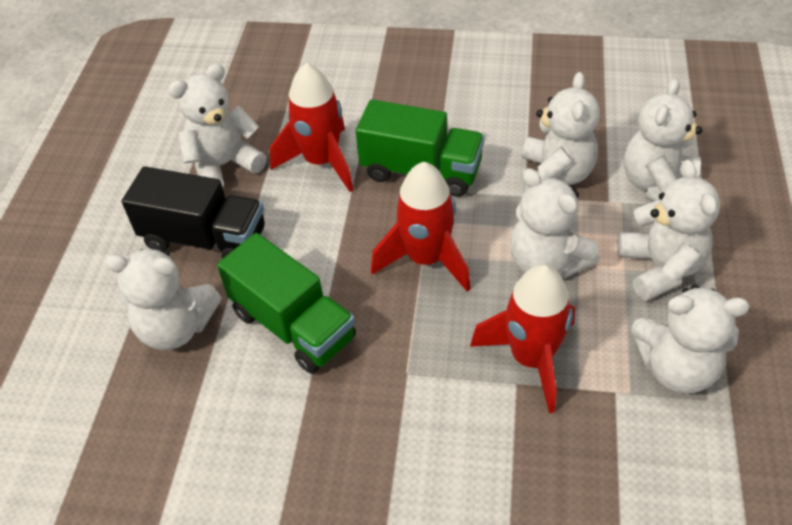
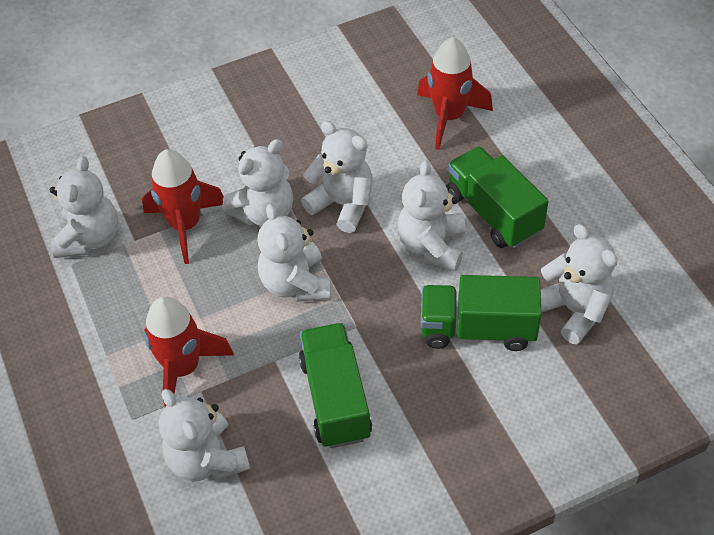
black truck: 1 -> 0
green truck: 2 -> 3

